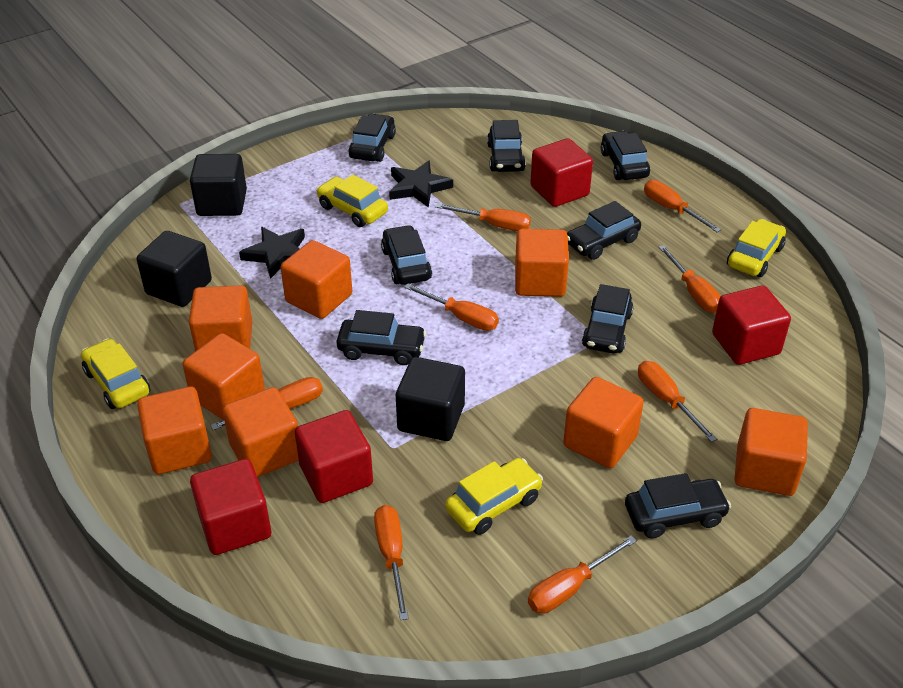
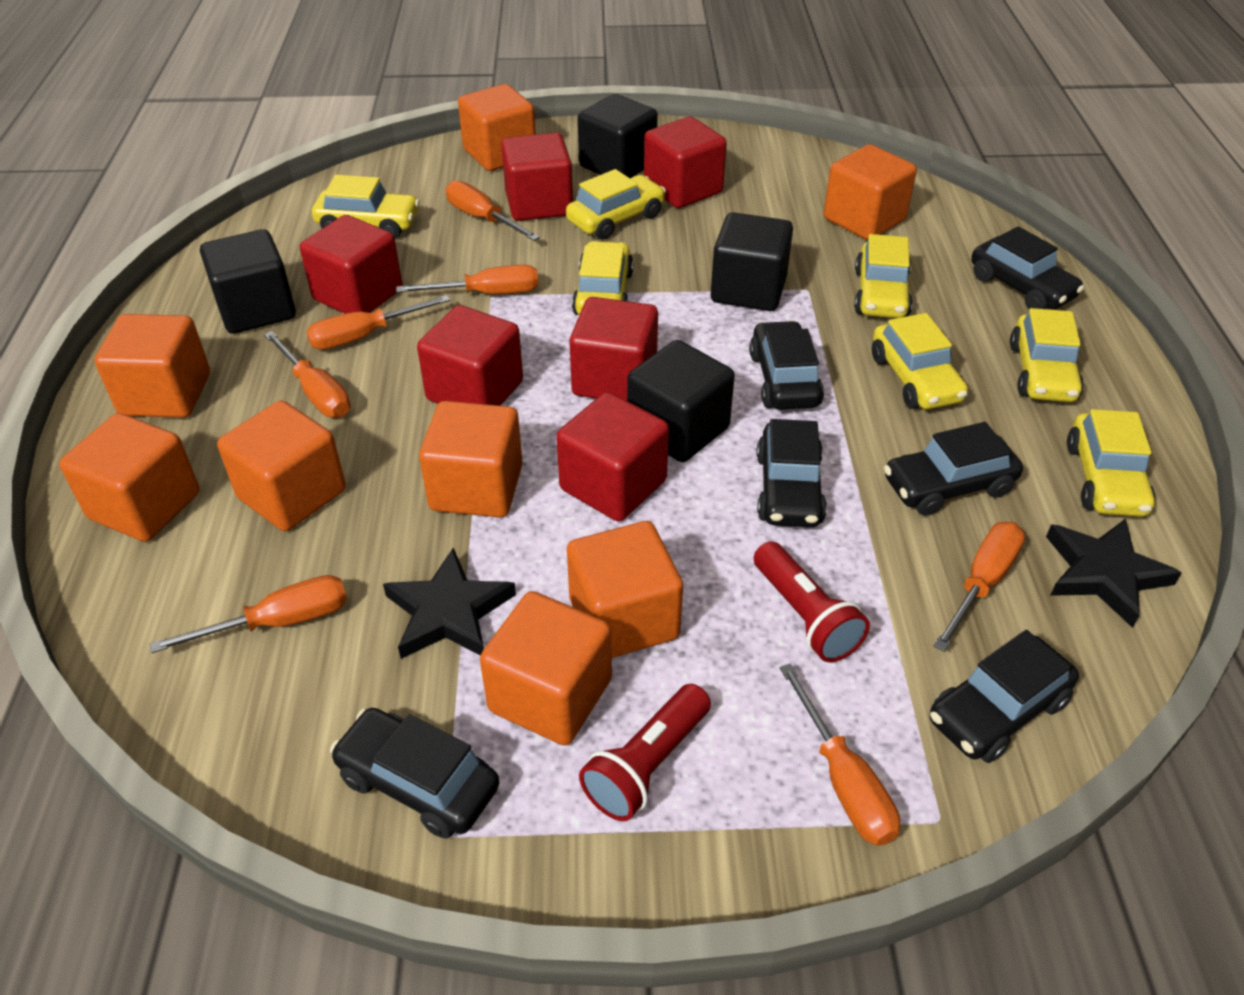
black car: 8 -> 6
black cube: 3 -> 4
orange screwdriver: 8 -> 7
red cube: 4 -> 6
red flashlight: 0 -> 2
yellow car: 4 -> 7

